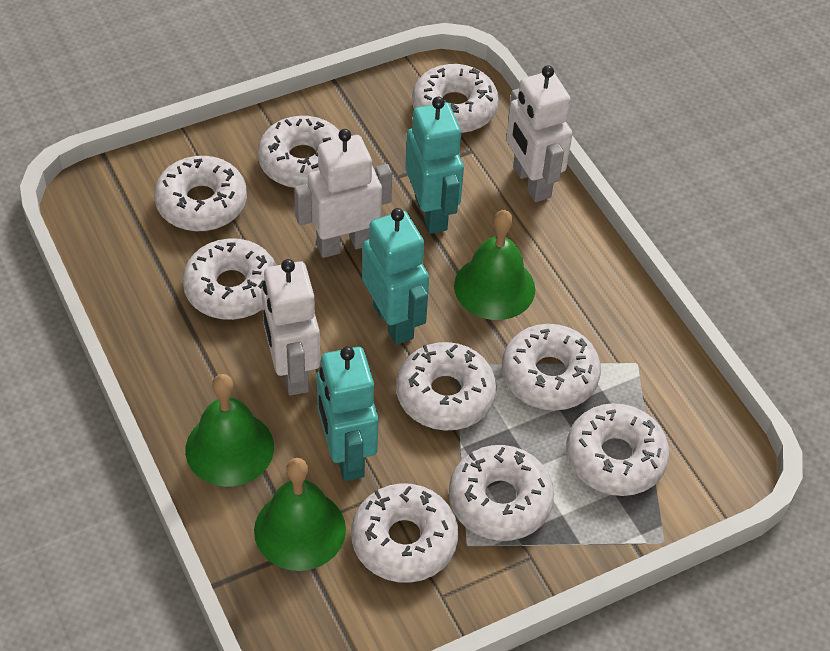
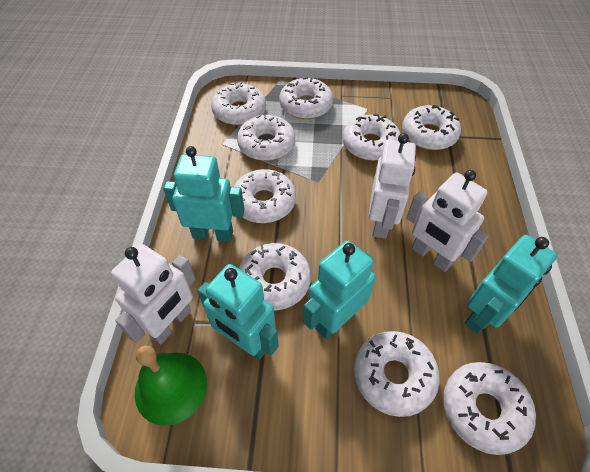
green bell: 3 -> 1
turquoise robot: 3 -> 4

